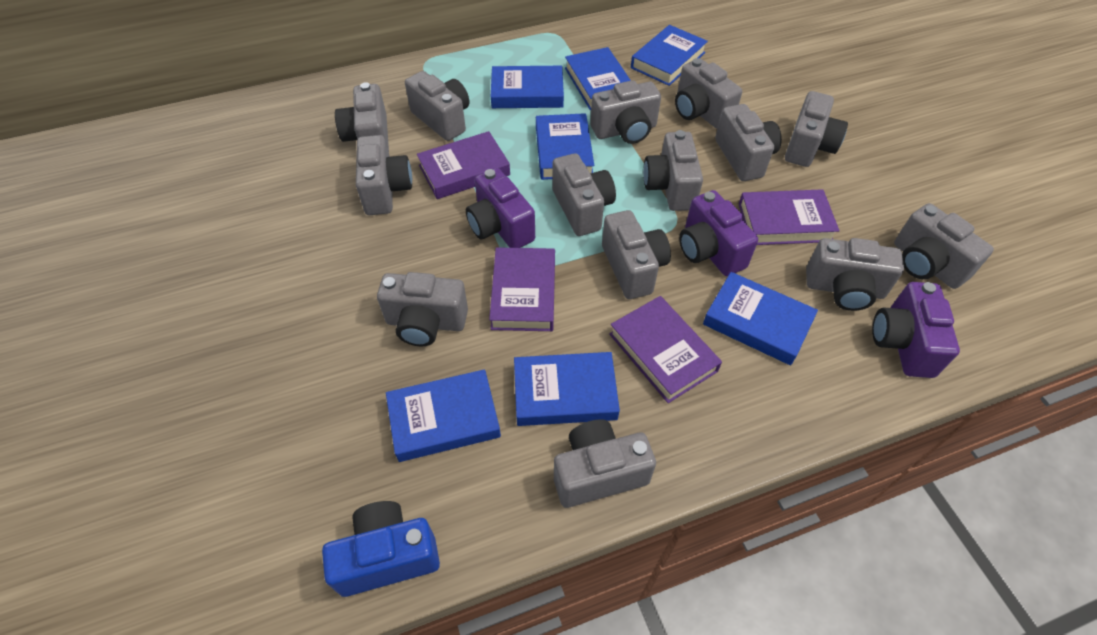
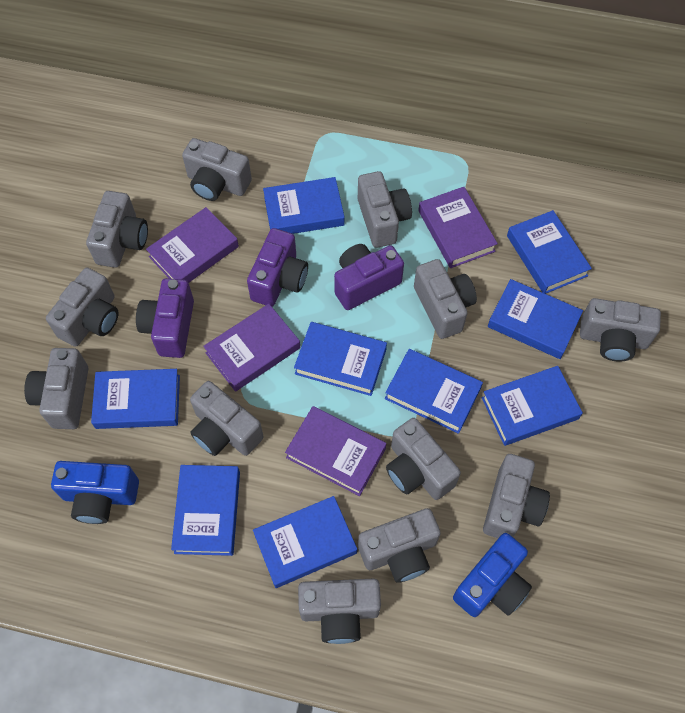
blue book: 7 -> 9
blue camera: 1 -> 2
grey camera: 14 -> 12

